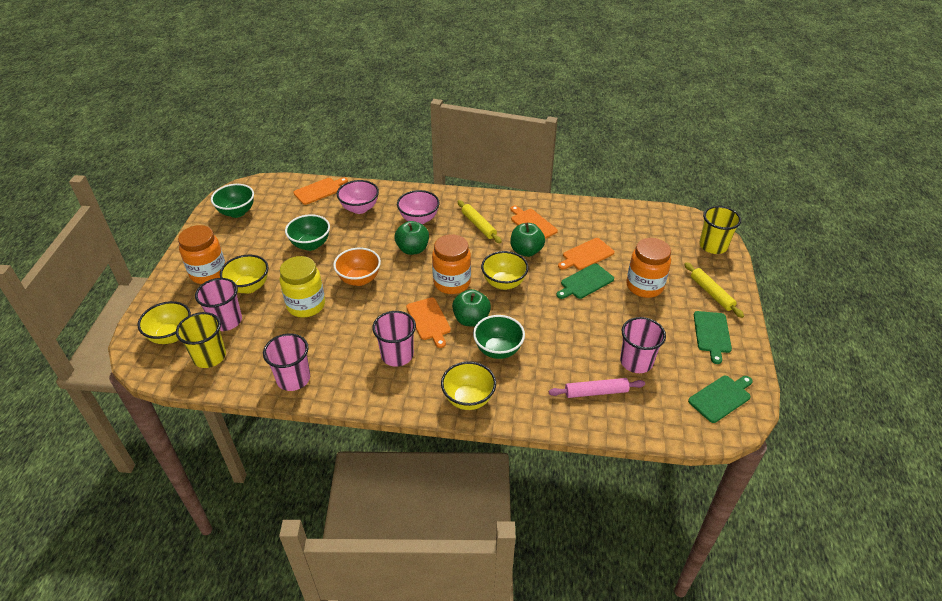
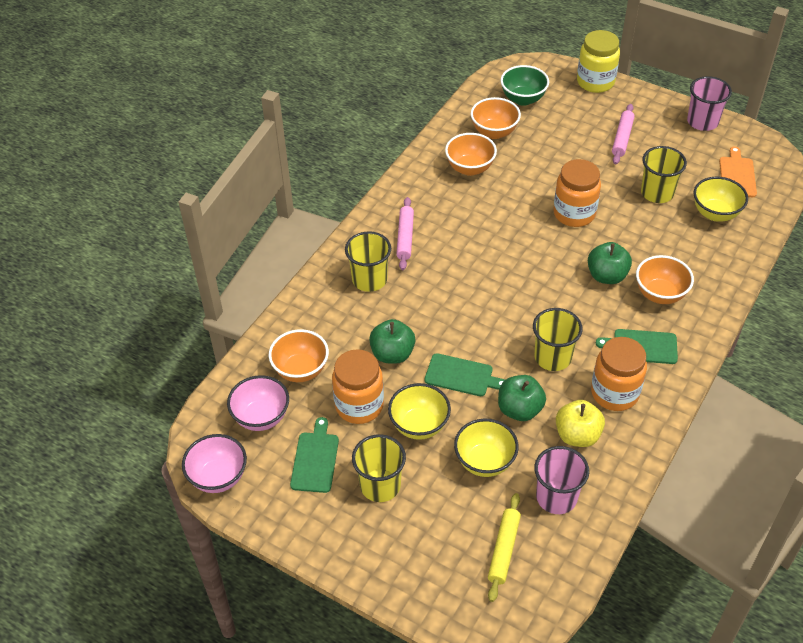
green bowl: 3 -> 1
orange bowl: 1 -> 4
orange cutting board: 4 -> 1
pink cup: 4 -> 2
pink rolling pin: 1 -> 2
yellow apple: 0 -> 1
yellow bowl: 4 -> 3
yellow cup: 2 -> 4
yellow rolling pin: 2 -> 1

